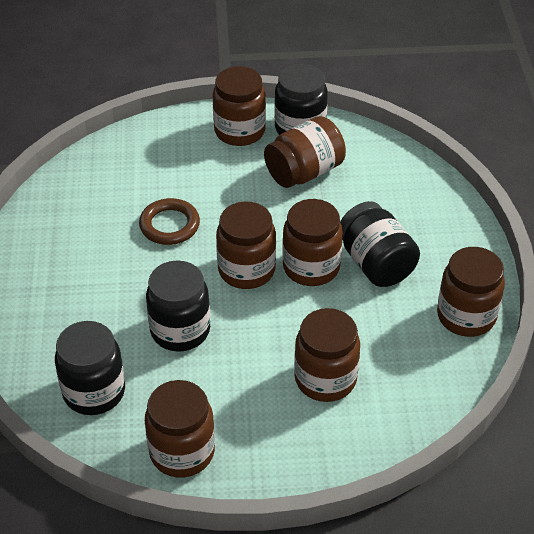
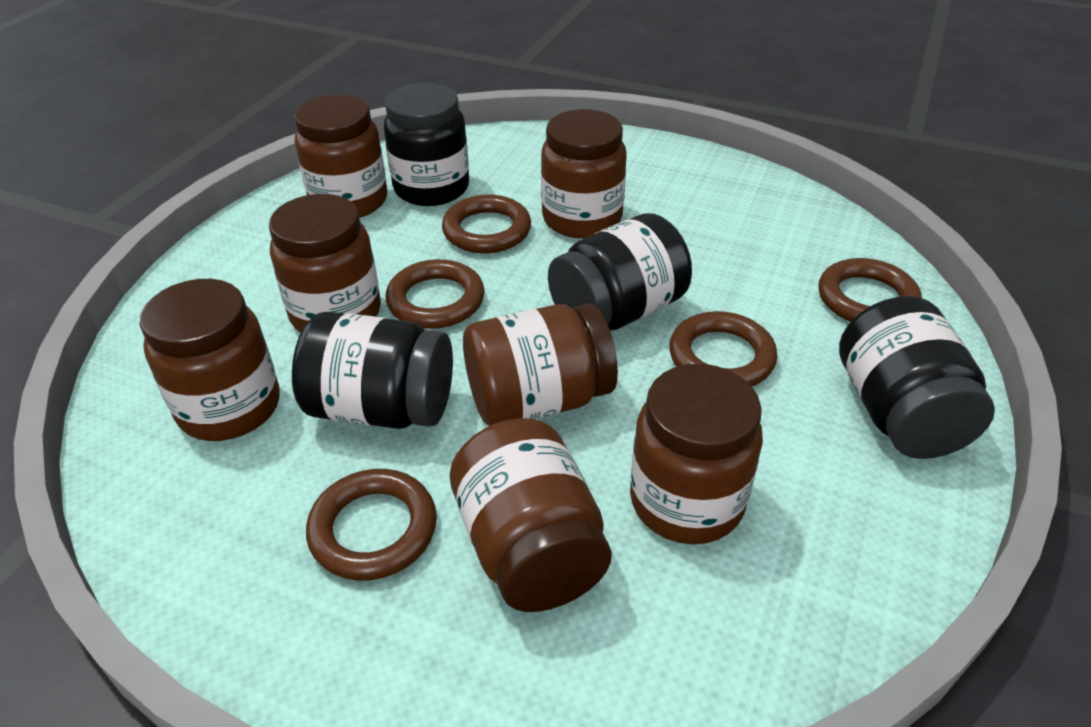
brown ring: 1 -> 5

